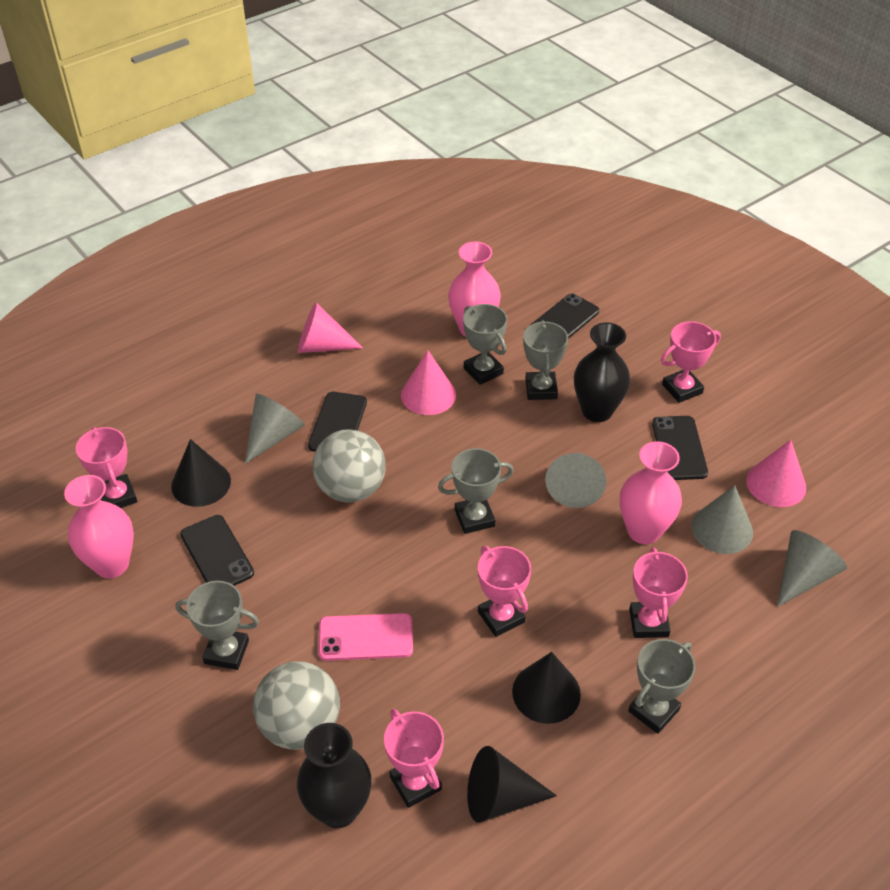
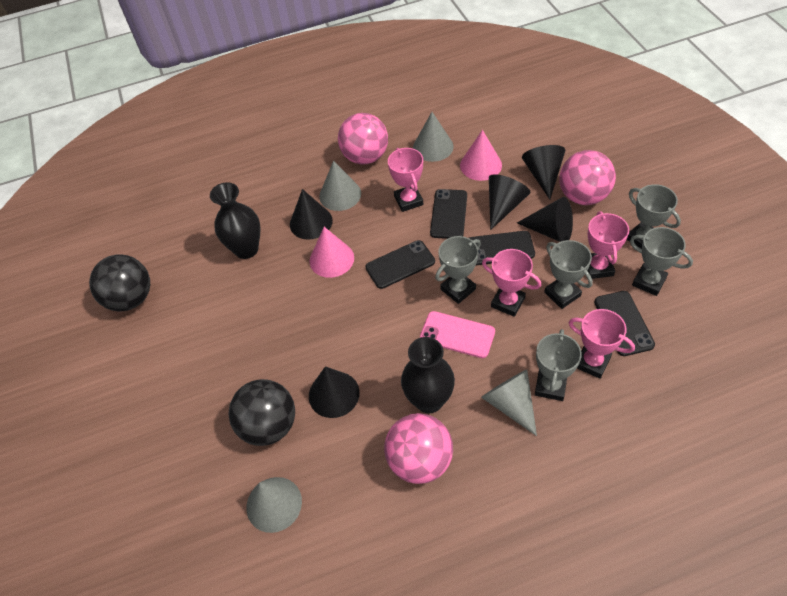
black ball: 0 -> 2
black cone: 3 -> 5
grey ball: 2 -> 0
pink ball: 0 -> 3
pink cone: 3 -> 2
pink trophy: 5 -> 4
pink vase: 3 -> 0

